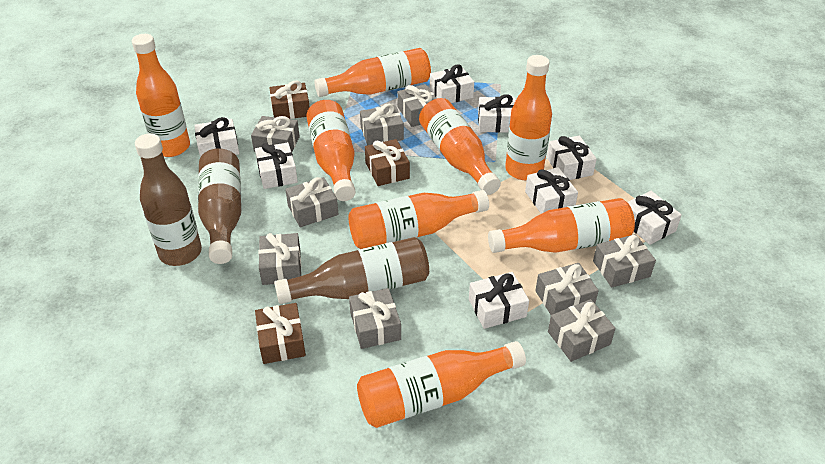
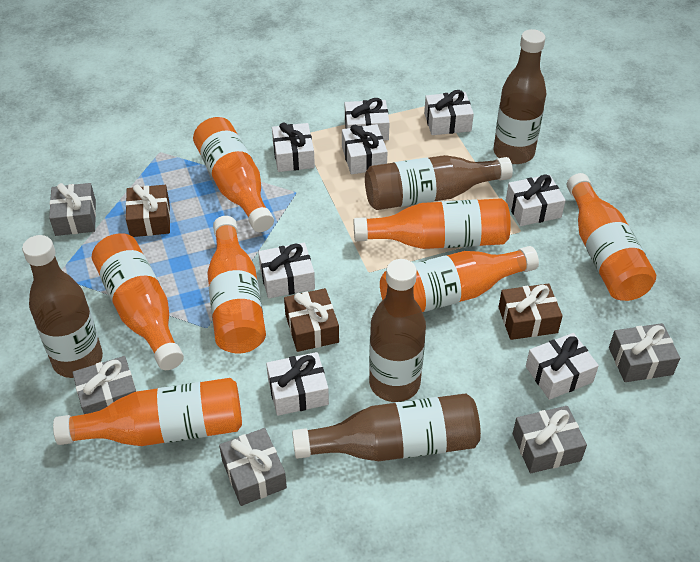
brown bottle: 3 -> 5
grey gift: 9 -> 5
orange bottle: 8 -> 7

